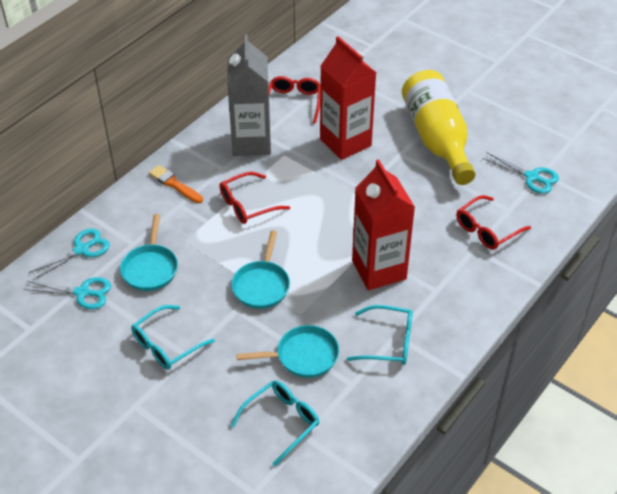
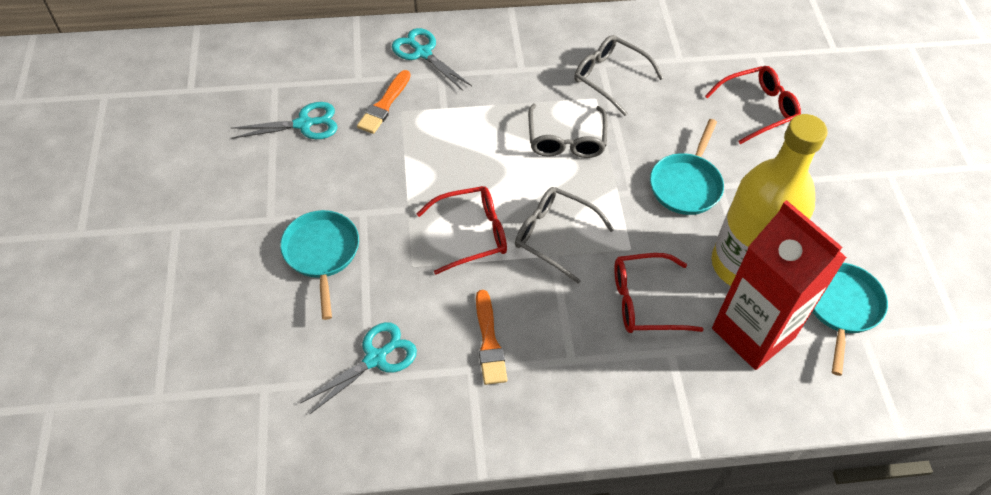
grey carton: 1 -> 0
grey glasses: 0 -> 3
orange brush: 1 -> 2
red carton: 2 -> 1
turquoise glasses: 3 -> 0

